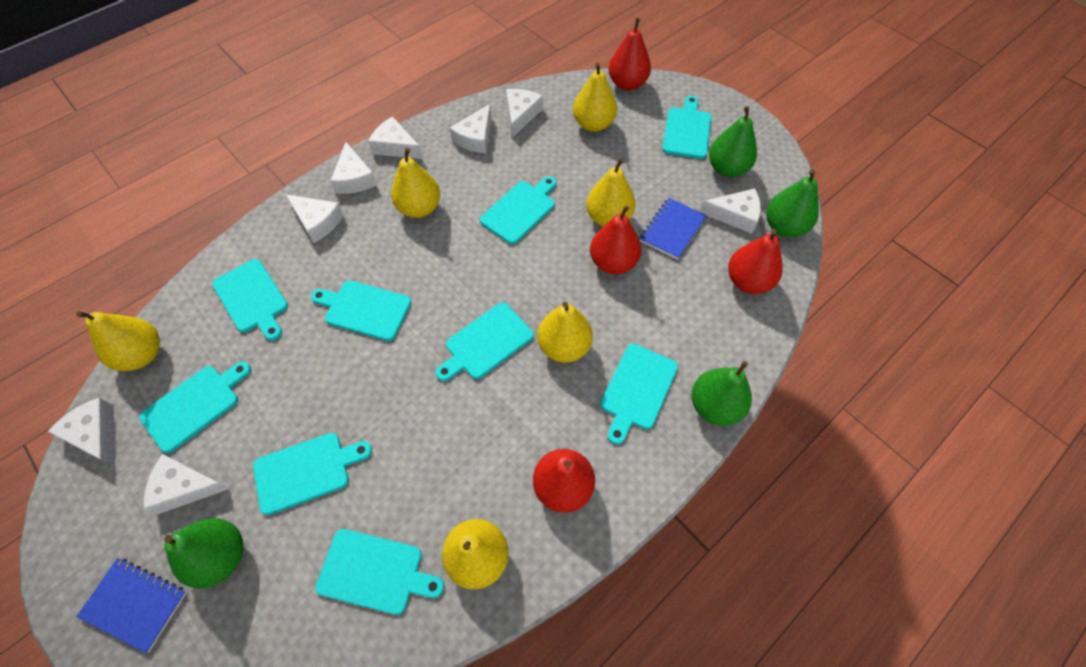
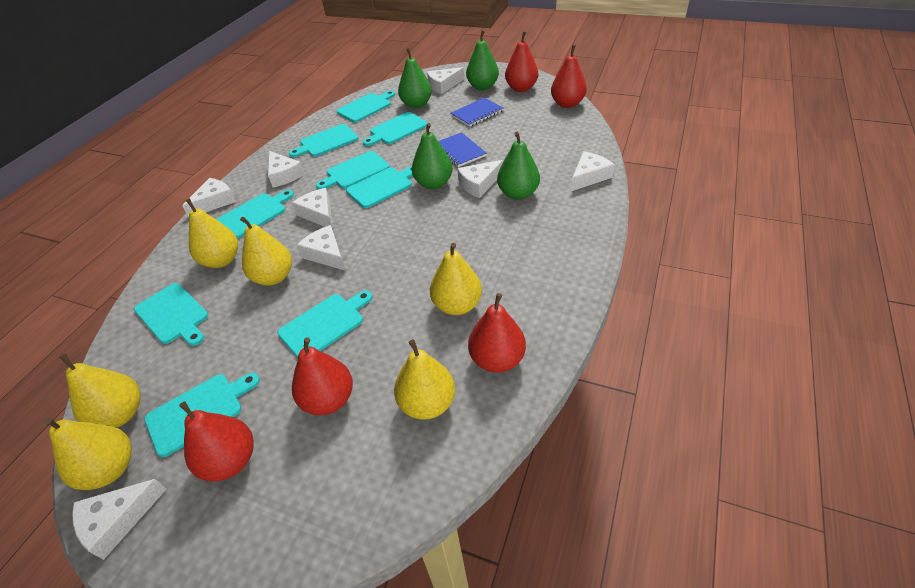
red pear: 4 -> 5

